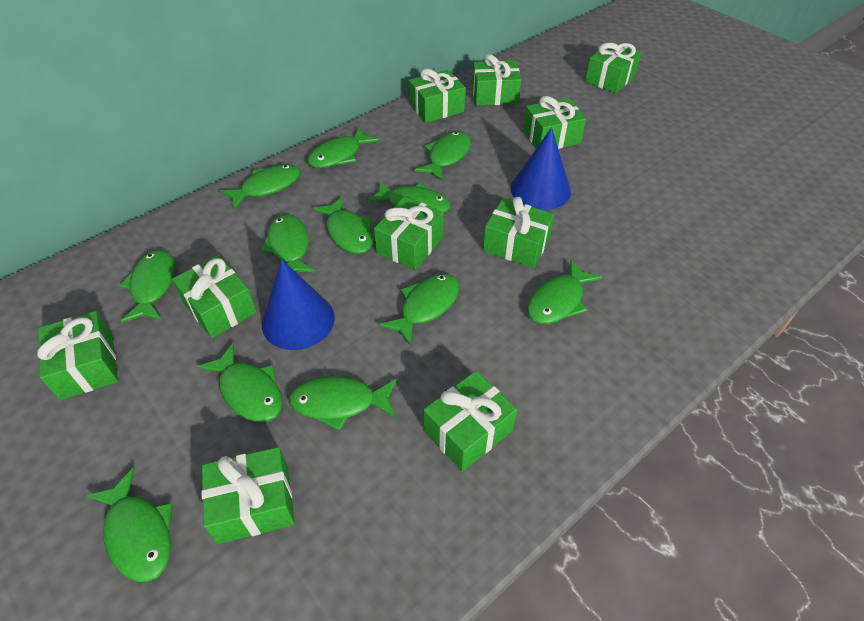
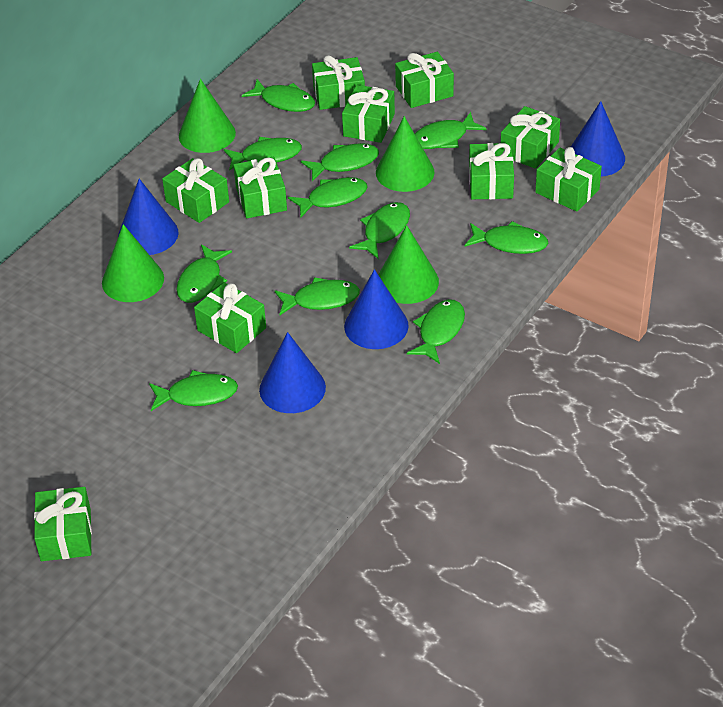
blue cone: 2 -> 4
green cone: 0 -> 4
green fish: 12 -> 11

